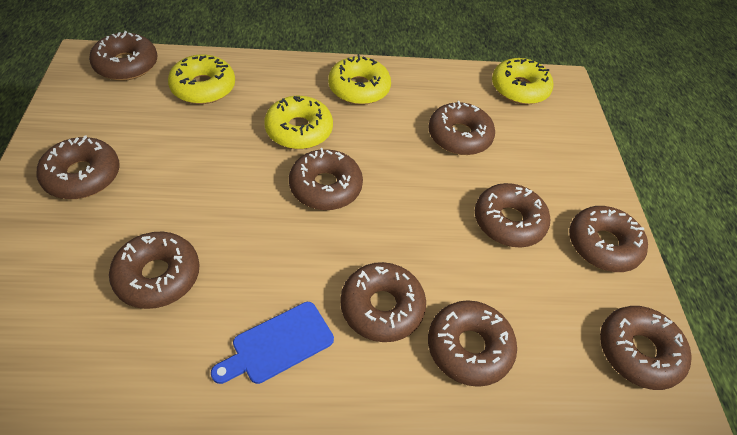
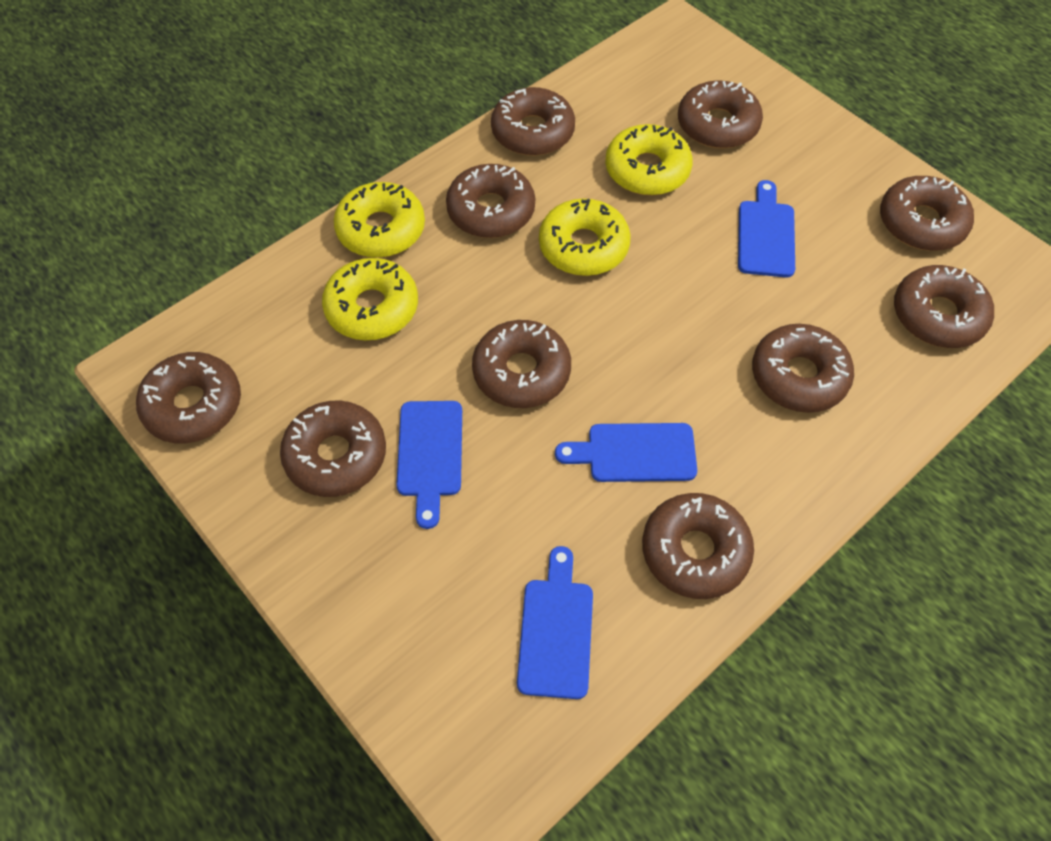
blue cutting board: 1 -> 4

